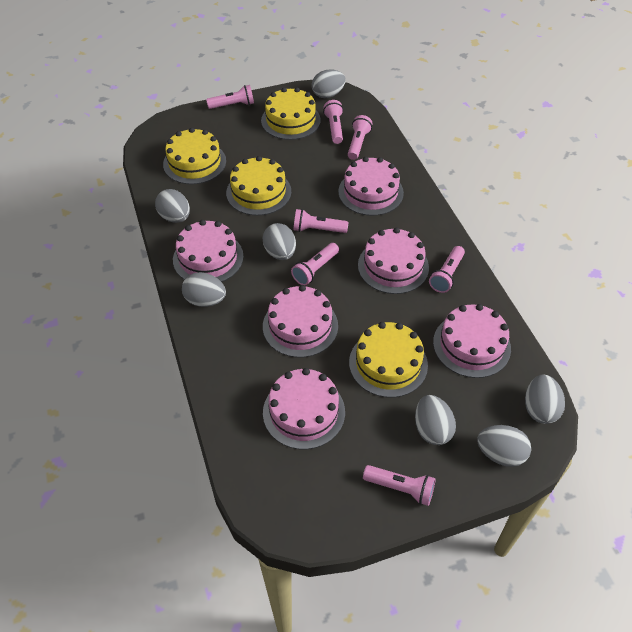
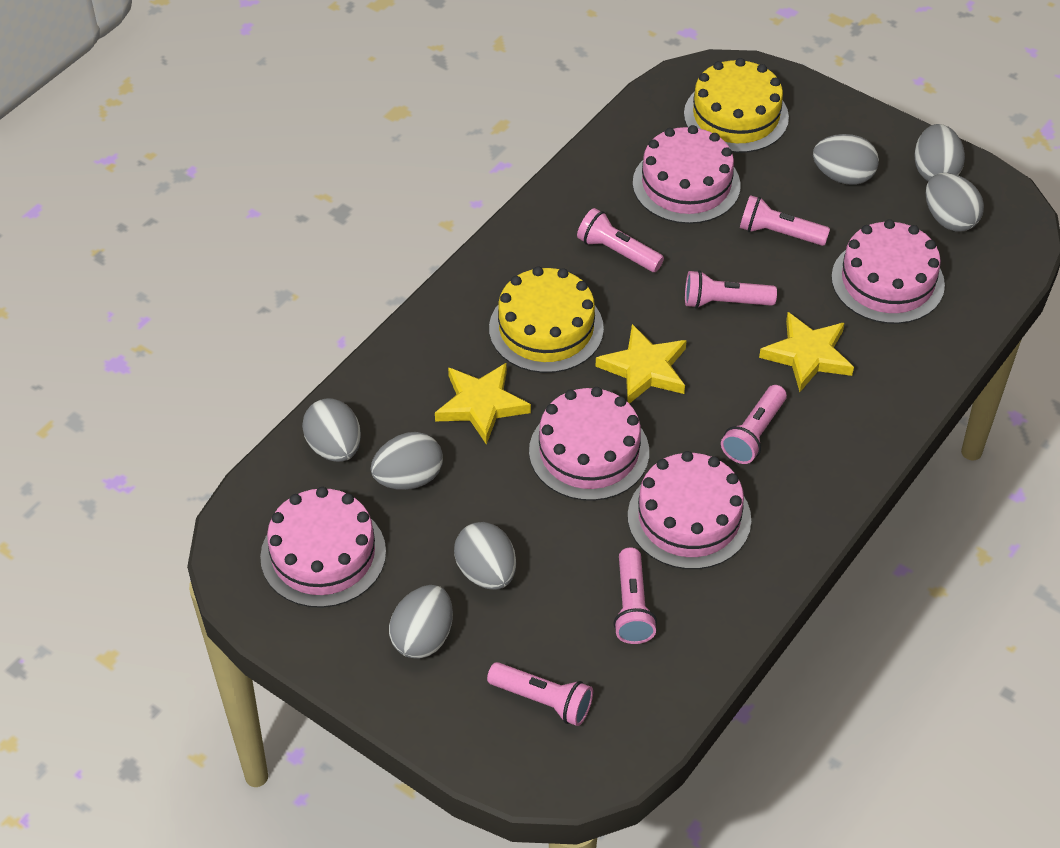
pink cake: 6 -> 5
pink flashlight: 7 -> 6
yellow cake: 4 -> 2
yellow star: 0 -> 3

